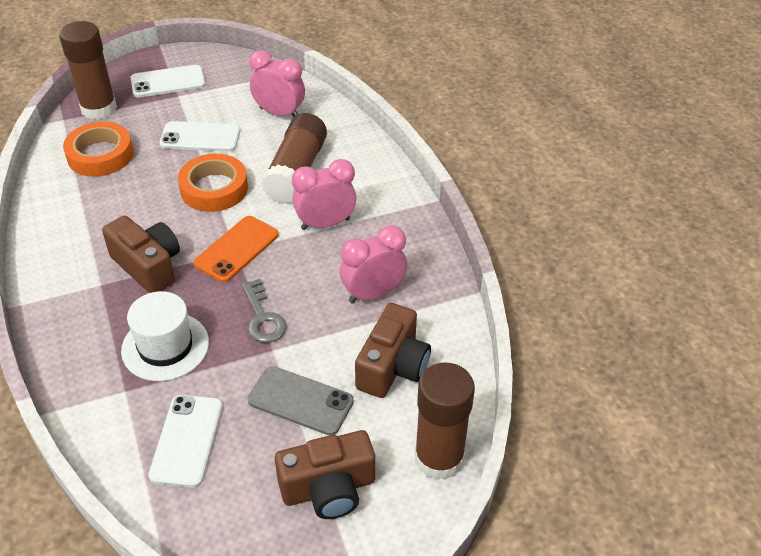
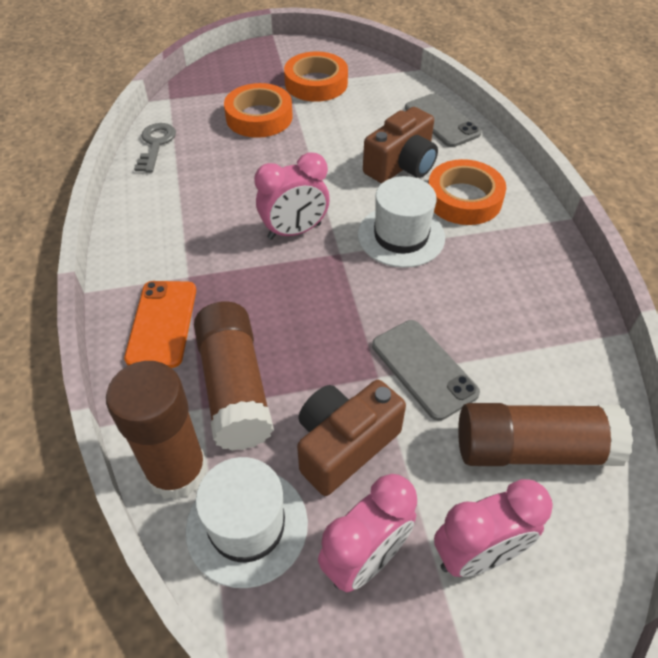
brown camera: 3 -> 2
grey phone: 1 -> 2
orange tape: 2 -> 3
white hat: 1 -> 2
white phone: 3 -> 0

